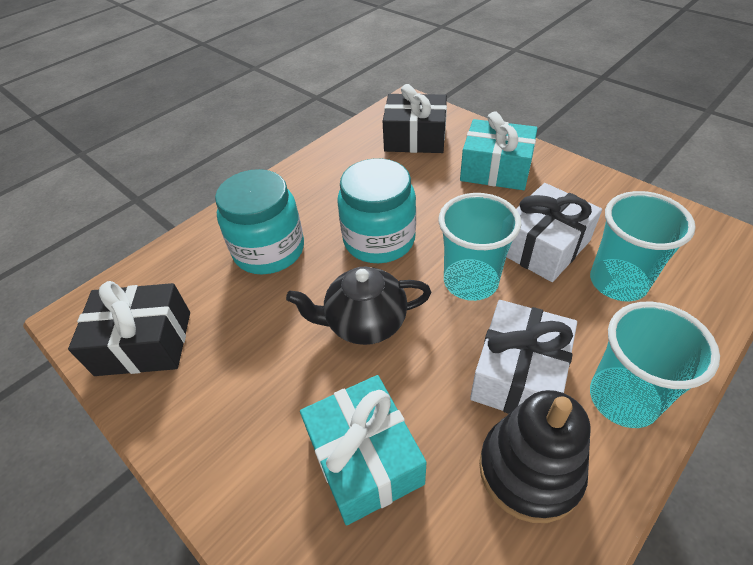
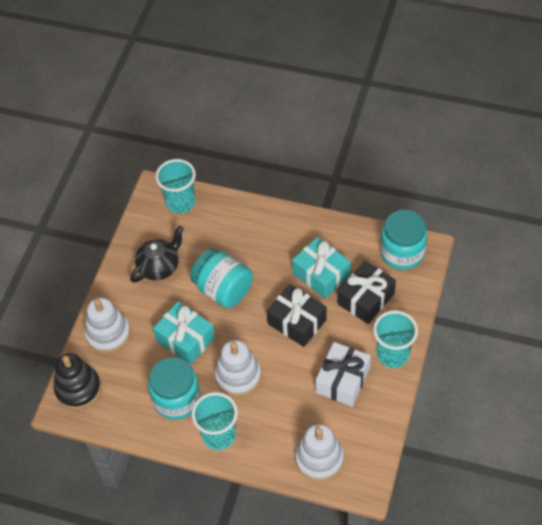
turquoise jar: 2 -> 3
white gift: 2 -> 1
white stacking toy: 0 -> 3

